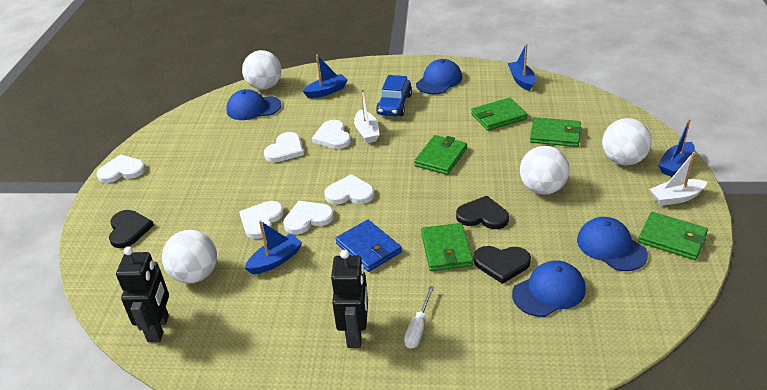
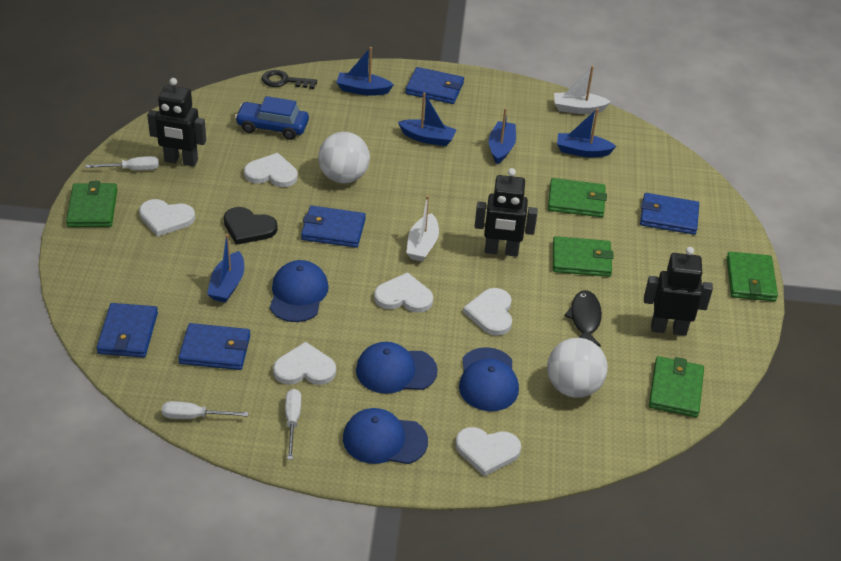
black fish: 0 -> 1
black heart: 3 -> 1
black key: 0 -> 1
black robot: 2 -> 3
blue boat: 4 -> 5
blue wallet: 1 -> 5
white ball: 4 -> 2
white screwdriver: 1 -> 3

